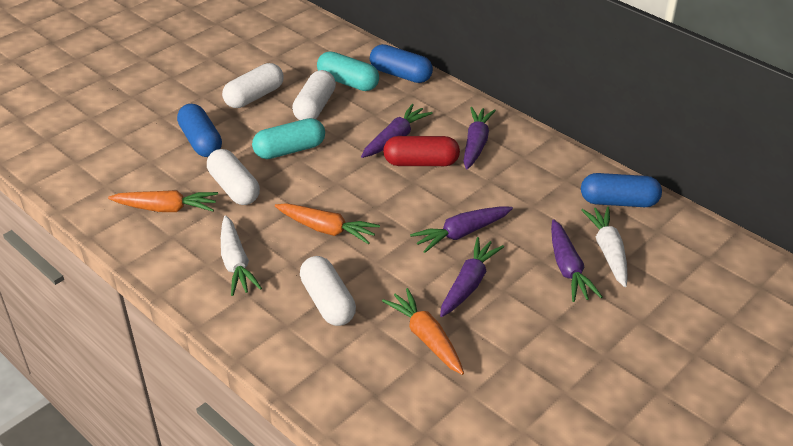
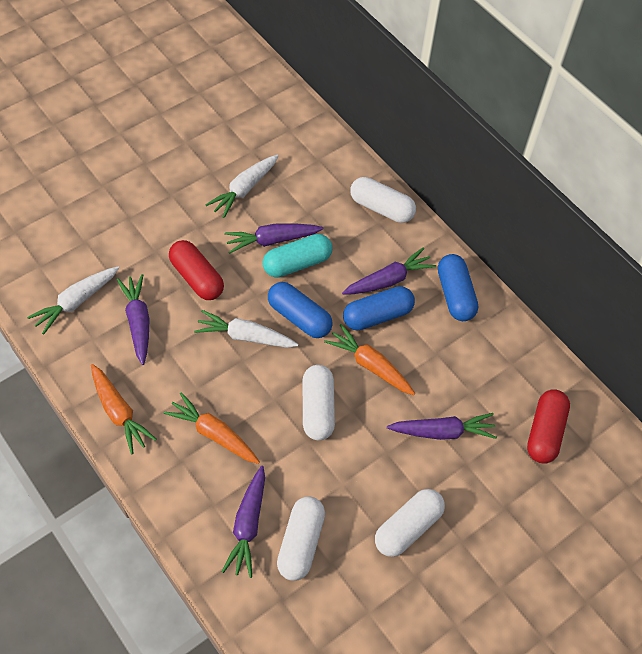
red capsule: 1 -> 2
turquoise capsule: 2 -> 1
white carrot: 2 -> 3

